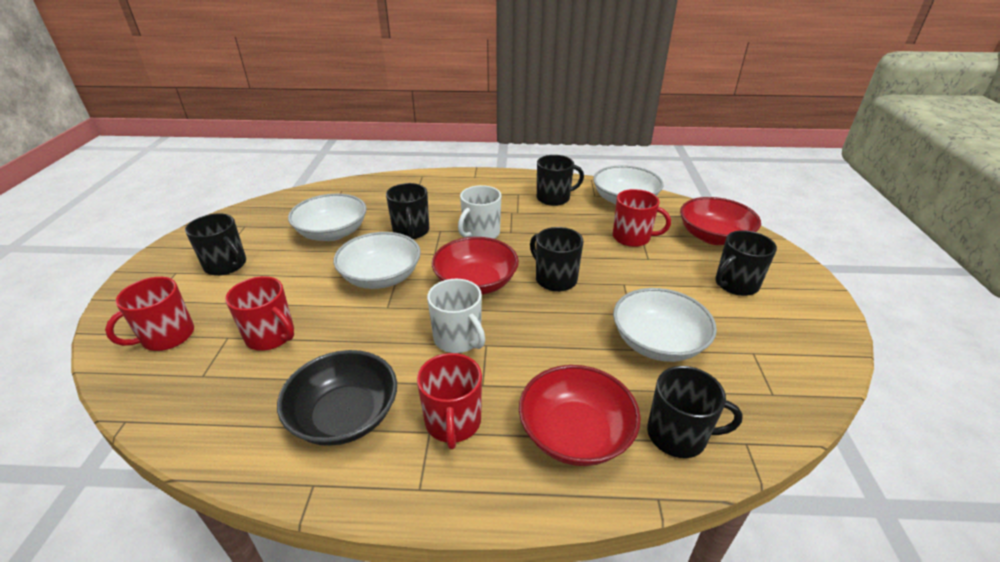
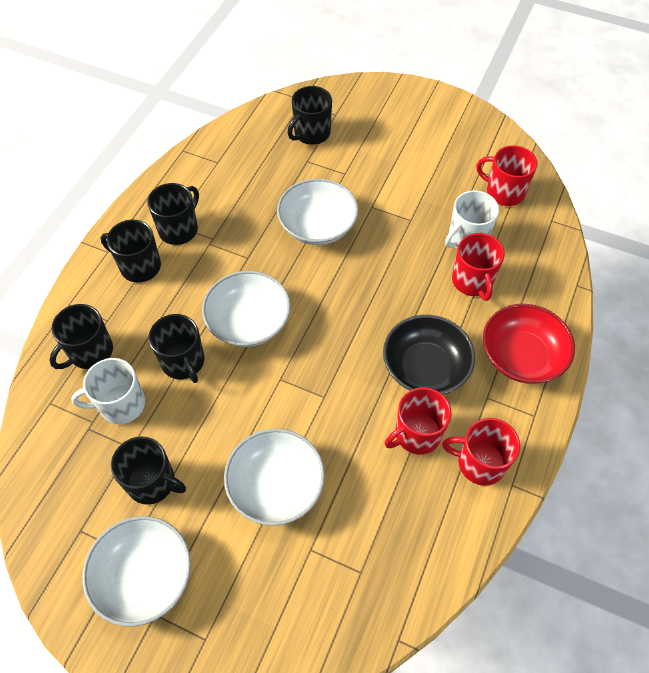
red bowl: 3 -> 1

